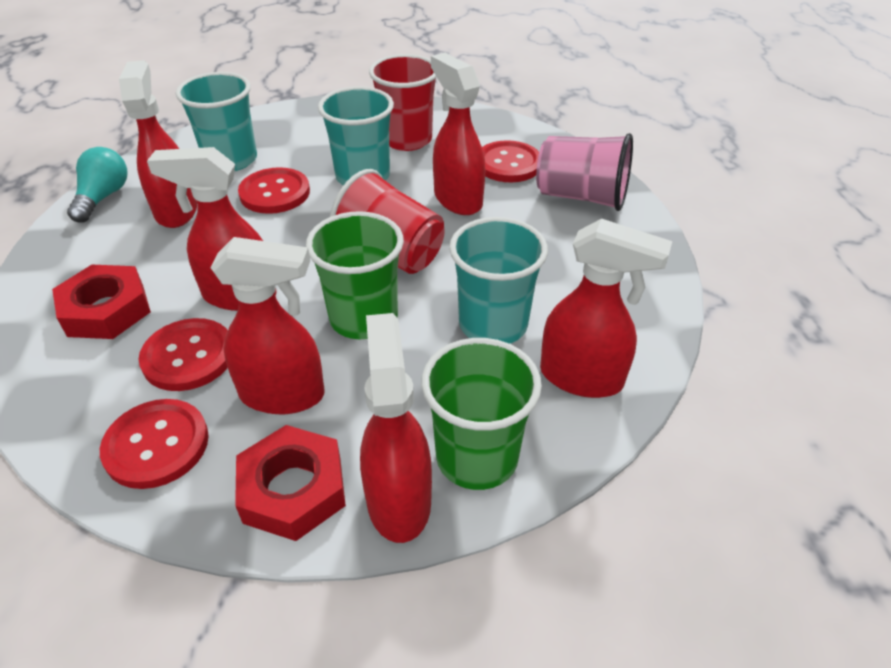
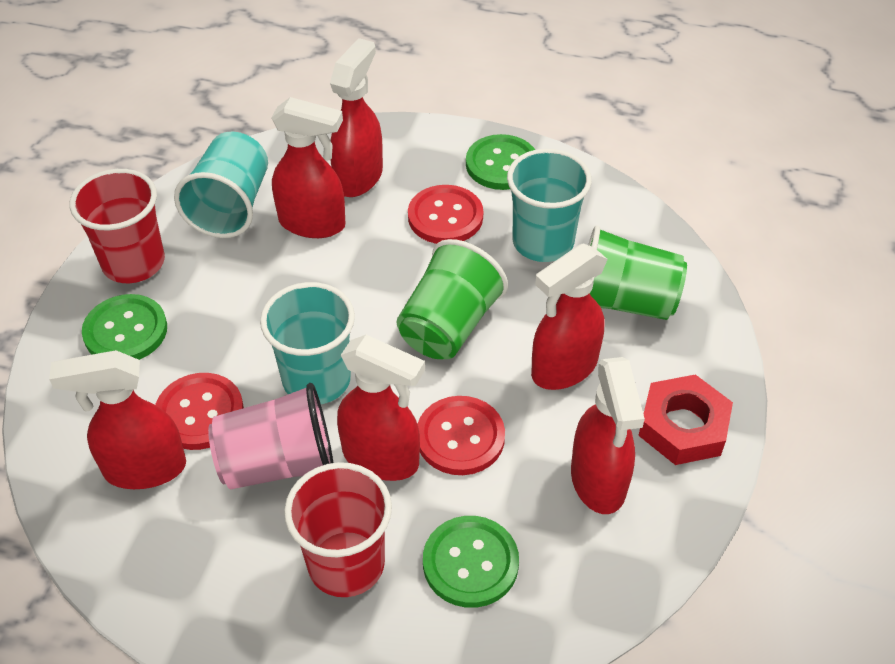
green button: 0 -> 3
red button: 4 -> 3
red nut: 2 -> 1
turquoise light bulb: 1 -> 0

